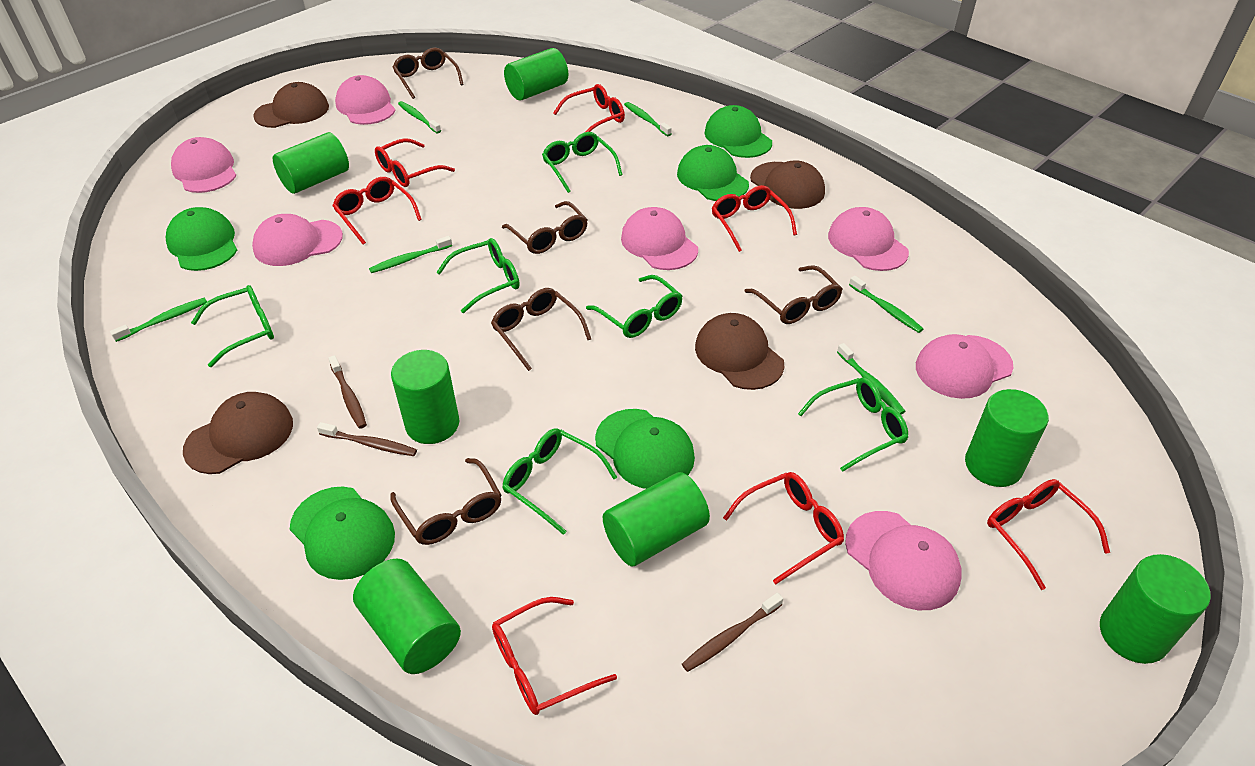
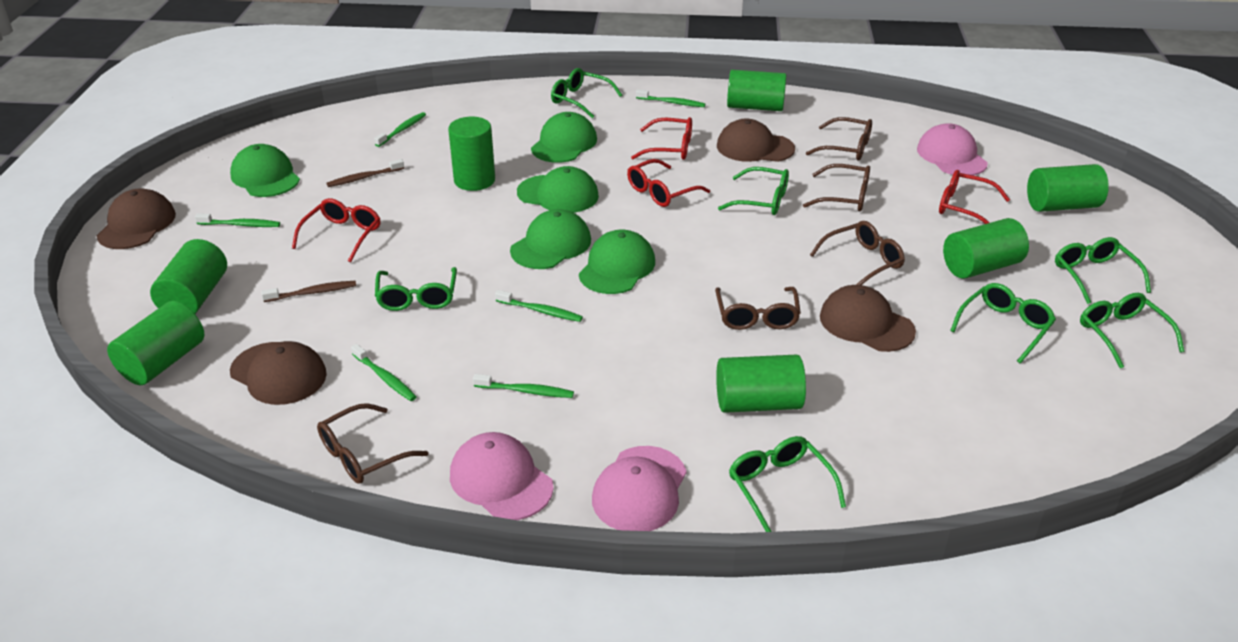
brown toothbrush: 3 -> 2
green glasses: 6 -> 7
pink cap: 7 -> 3
red glasses: 7 -> 4

